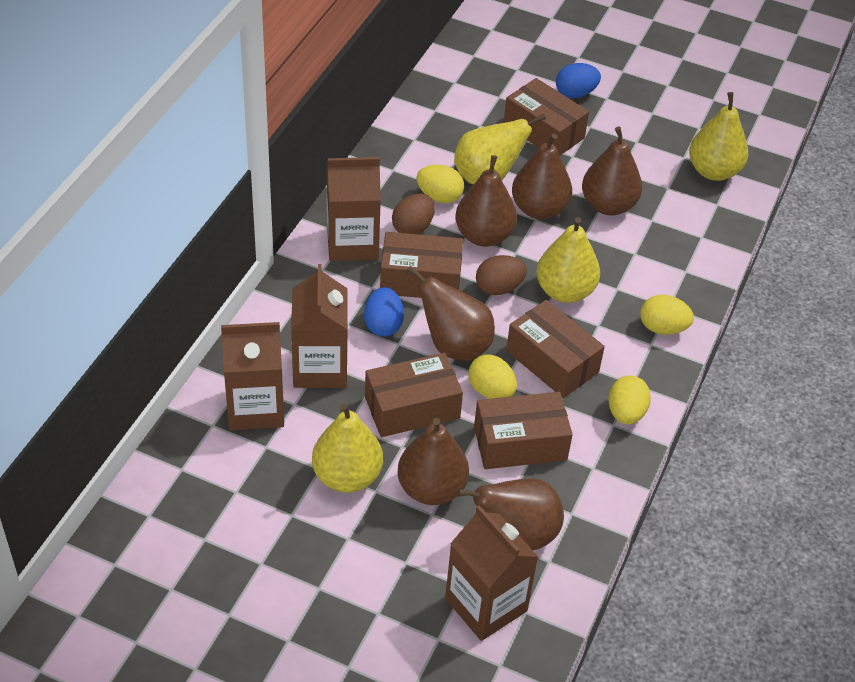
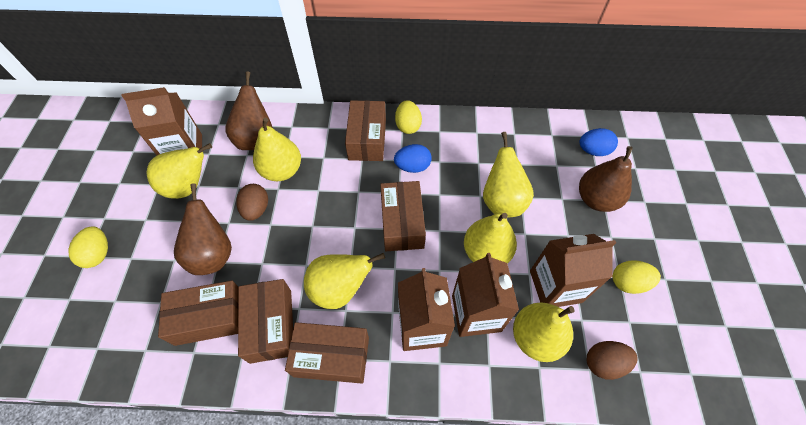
brown pear: 6 -> 3
yellow egg: 4 -> 3
yellow pear: 4 -> 6

